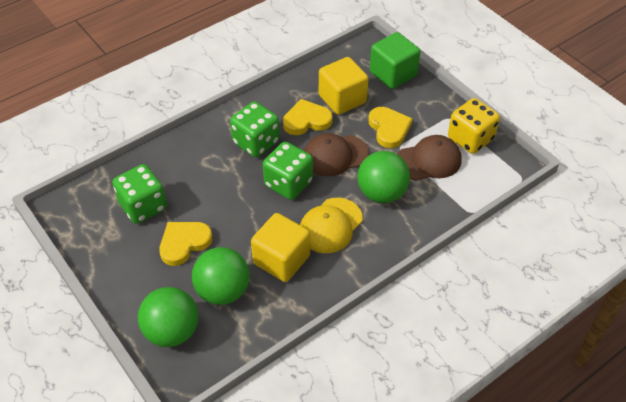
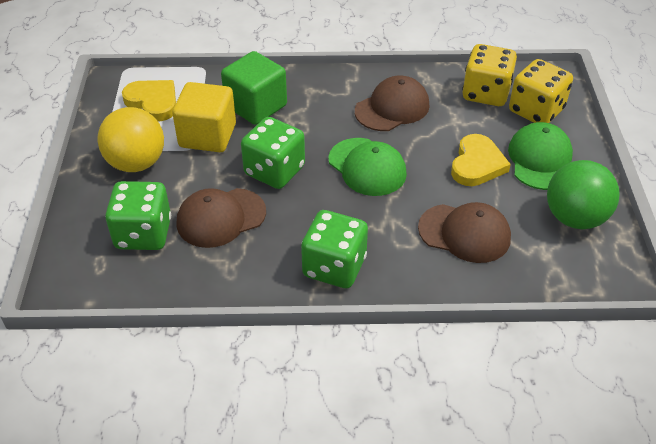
brown cap: 2 -> 3
green ball: 3 -> 1
green cap: 0 -> 2
yellow ball: 0 -> 1
yellow cap: 1 -> 0
yellow cube: 2 -> 1
yellow dice: 1 -> 2
yellow heart: 3 -> 2

